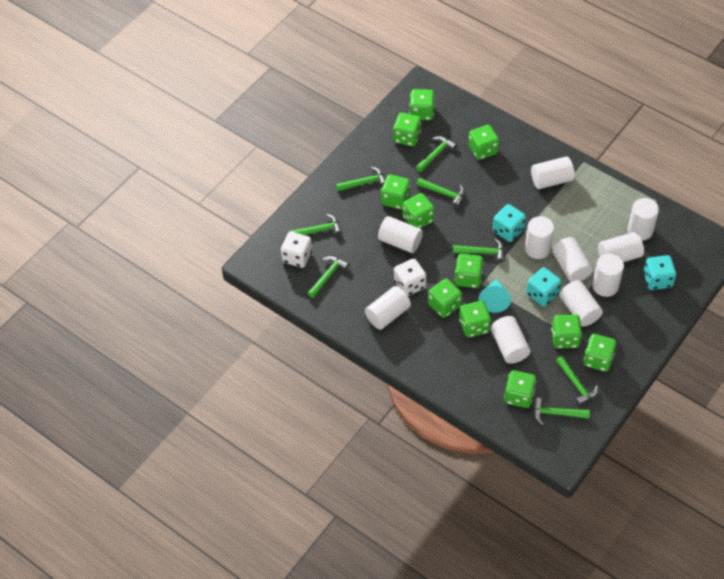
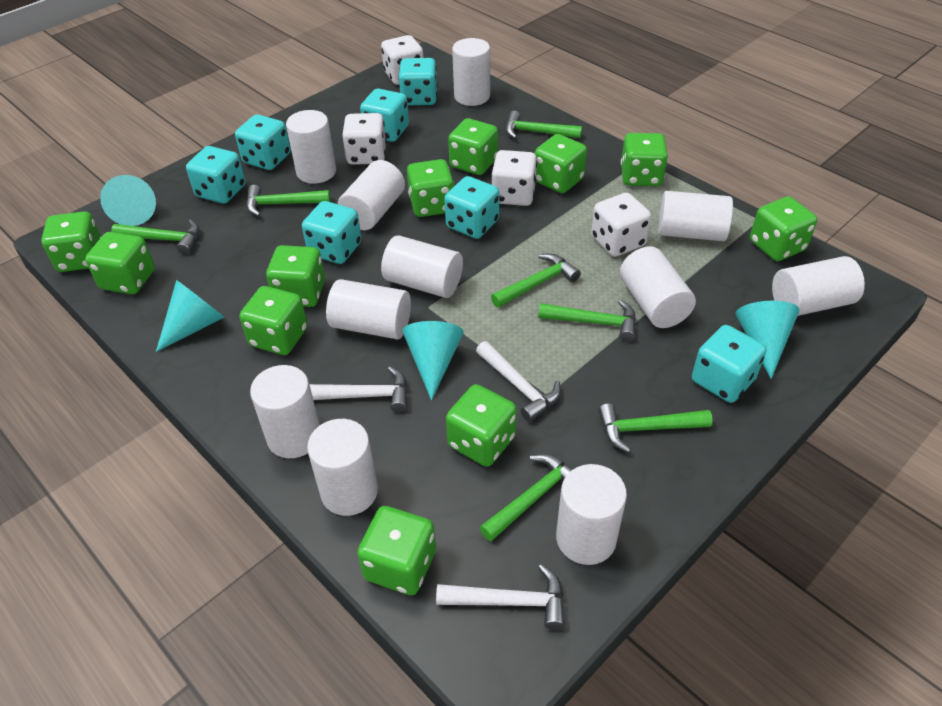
green hammer: 8 -> 7
turquoise cone: 1 -> 4
turquoise dice: 3 -> 7
white cylinder: 10 -> 11
white dice: 2 -> 4
white hammer: 0 -> 3

